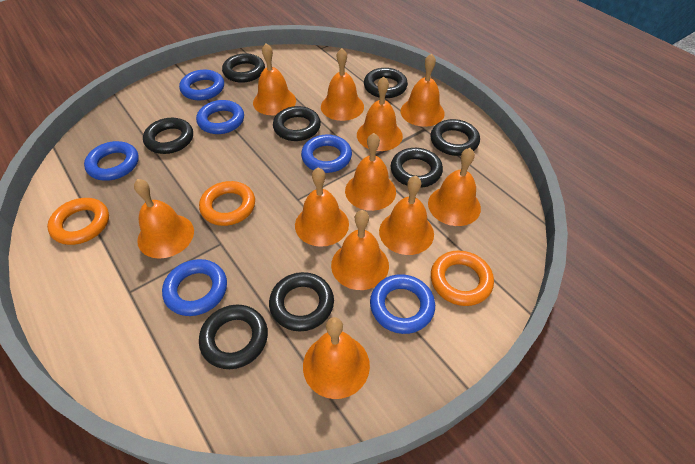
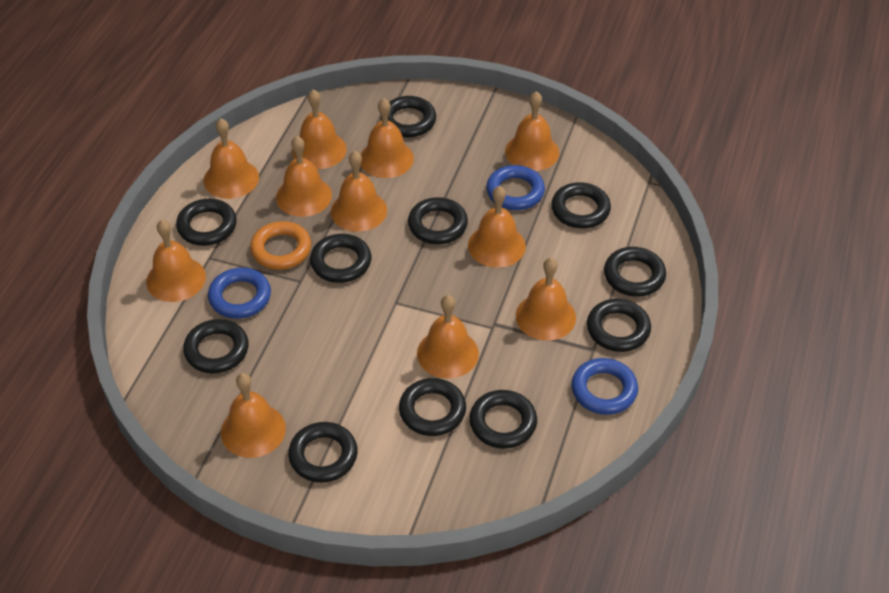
black ring: 8 -> 11
blue ring: 6 -> 3
orange ring: 3 -> 1

